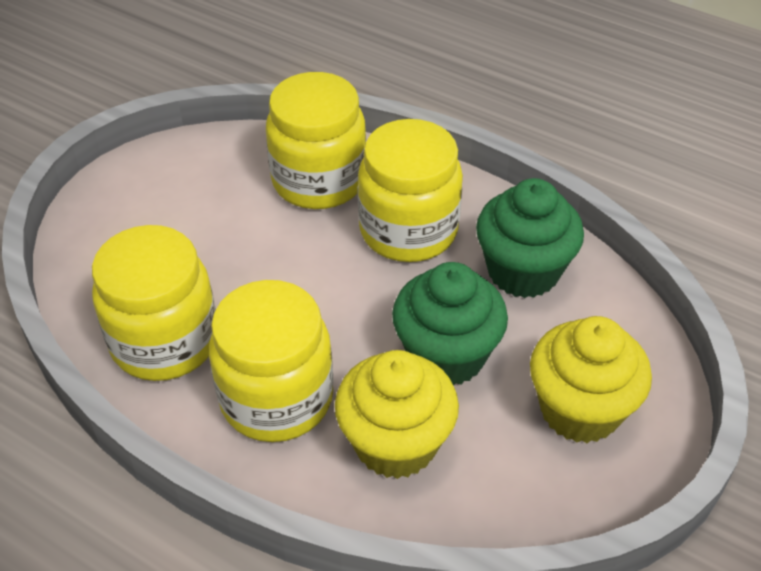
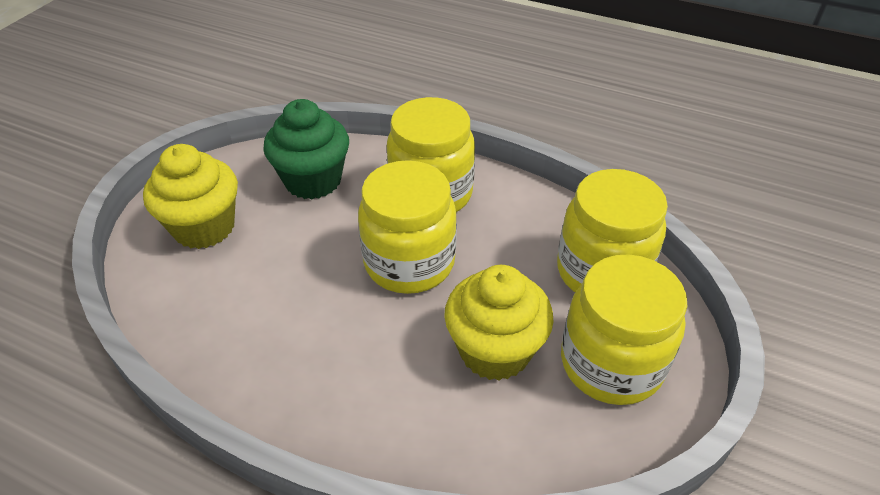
green cupcake: 2 -> 1

